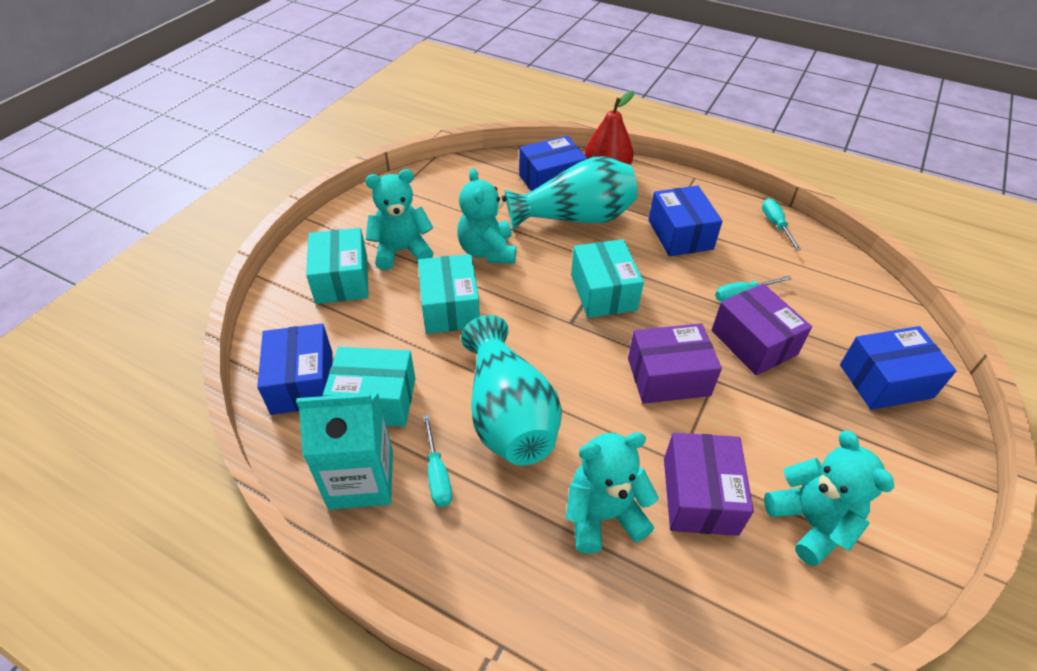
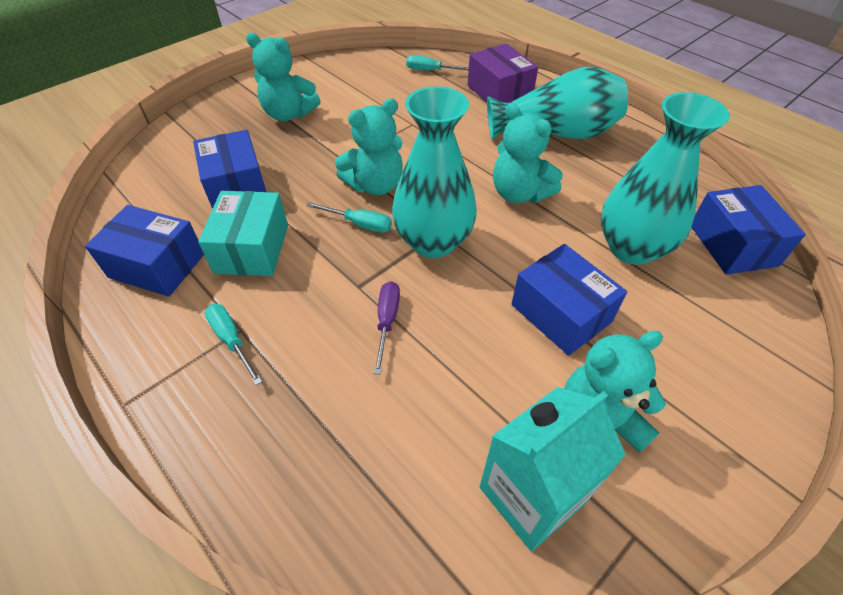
purple box: 3 -> 1
purple screwdriver: 0 -> 1
red pear: 1 -> 0
turquoise box: 4 -> 1
turquoise vase: 2 -> 3

